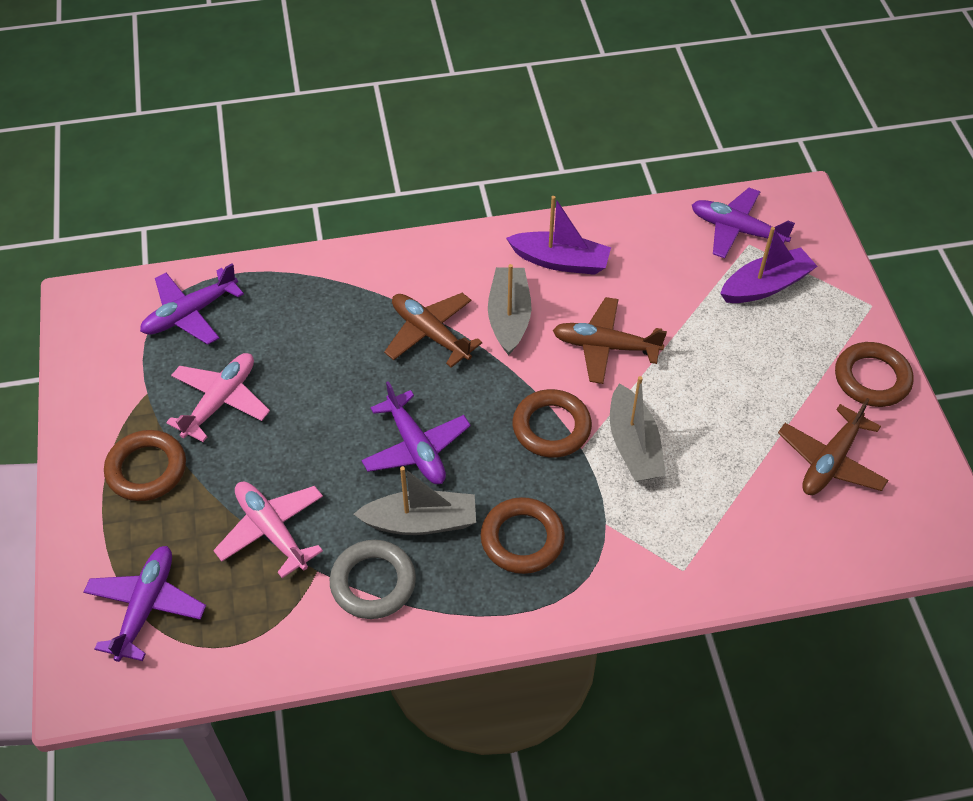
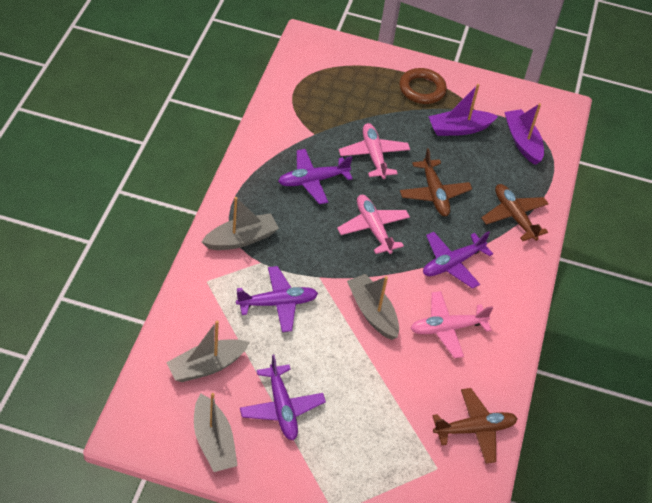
brown ring: 4 -> 1
grey boat: 3 -> 4
grey ring: 1 -> 0
pink plane: 2 -> 3

